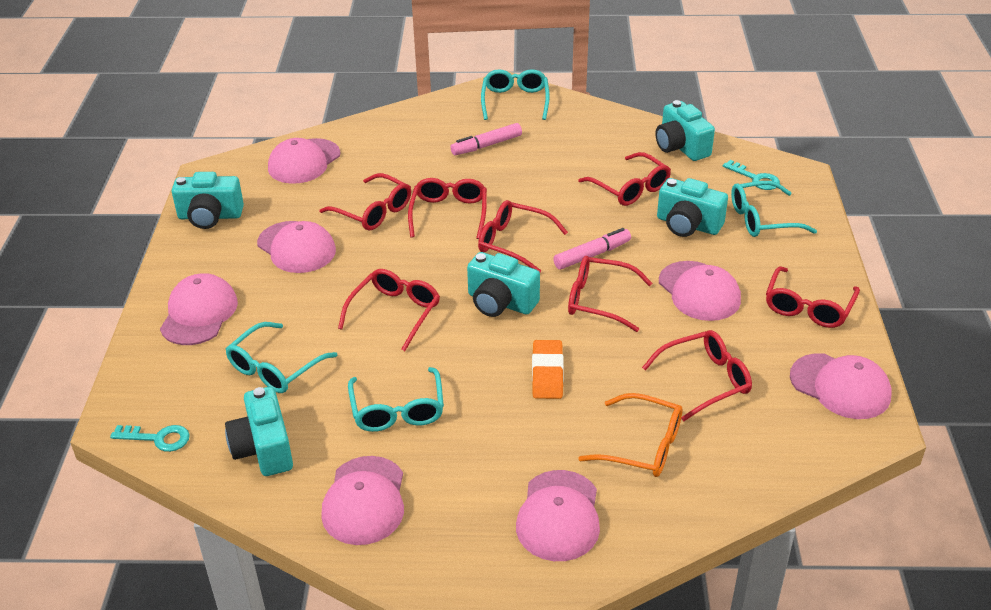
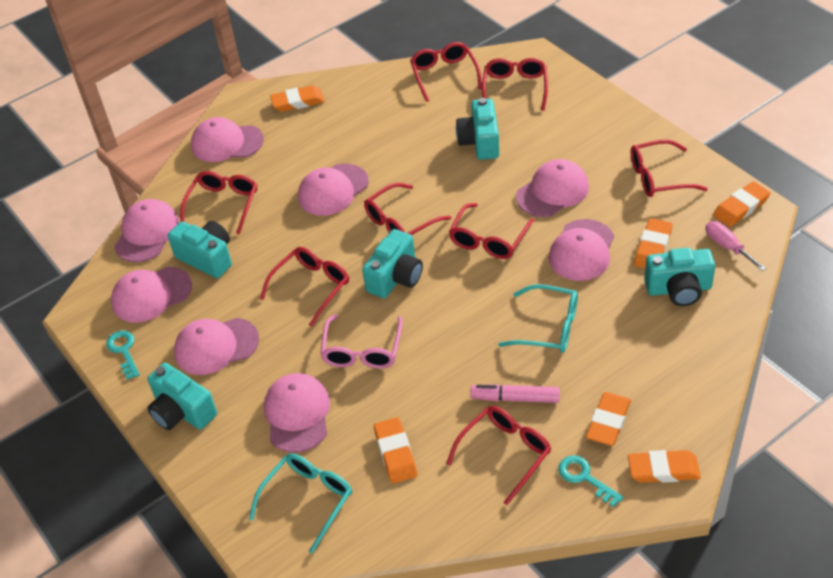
orange eraser: 1 -> 6
orange glasses: 1 -> 0
pink cap: 7 -> 8
pink glasses: 0 -> 1
pink marker: 2 -> 1
pink screwdriver: 0 -> 1
turquoise glasses: 4 -> 2

